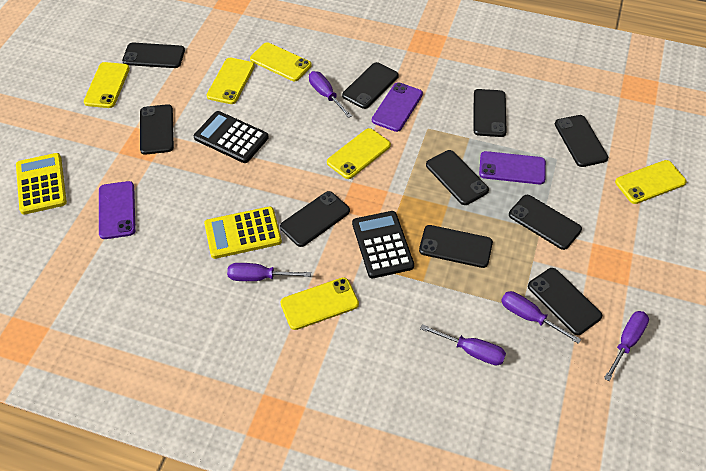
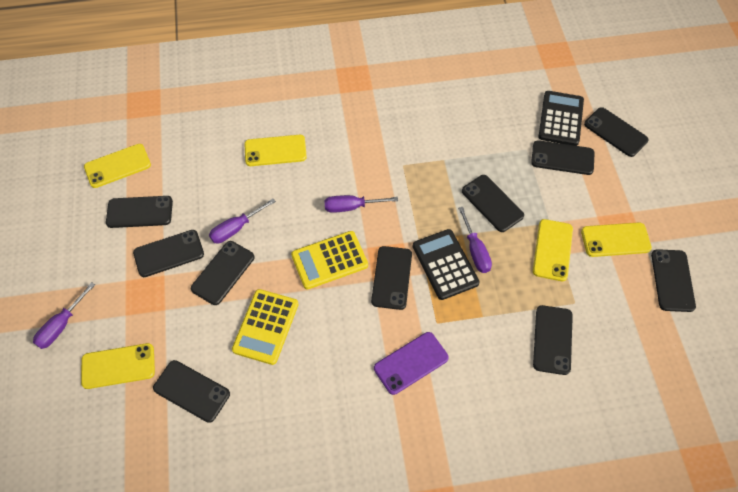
purple phone: 3 -> 1
purple screwdriver: 5 -> 4
yellow phone: 6 -> 5

